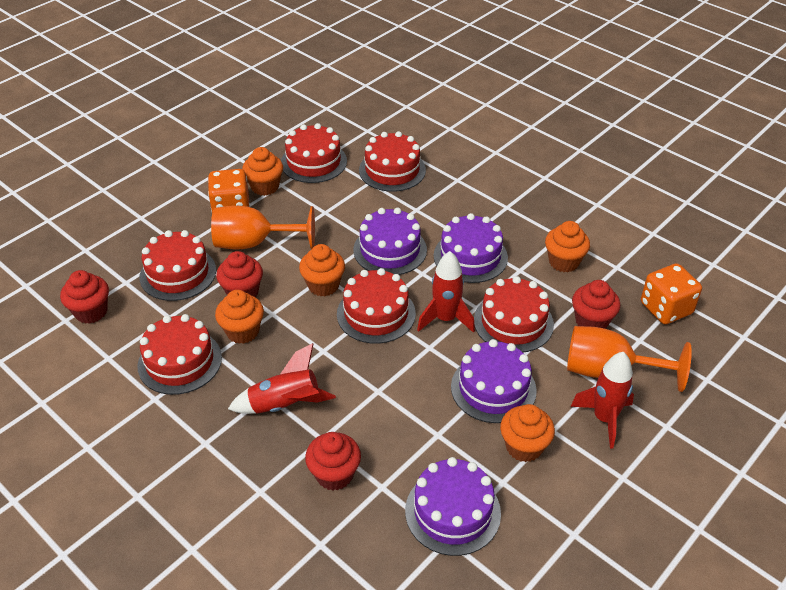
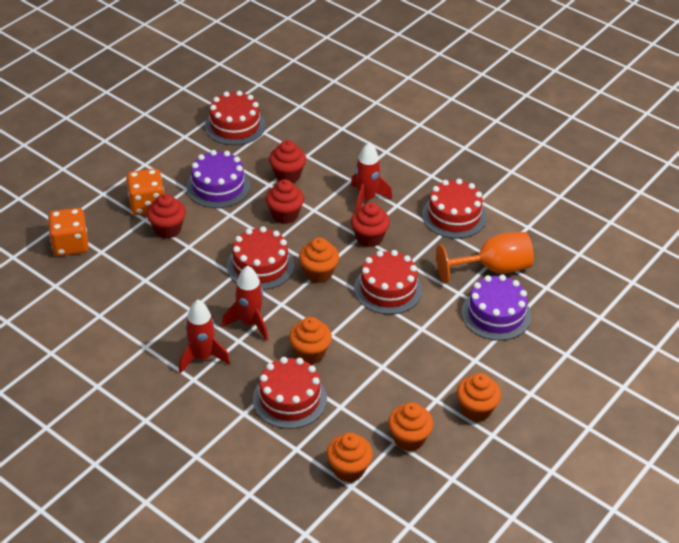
orange goblet: 2 -> 1
purple cake: 4 -> 2
red cake: 6 -> 5

